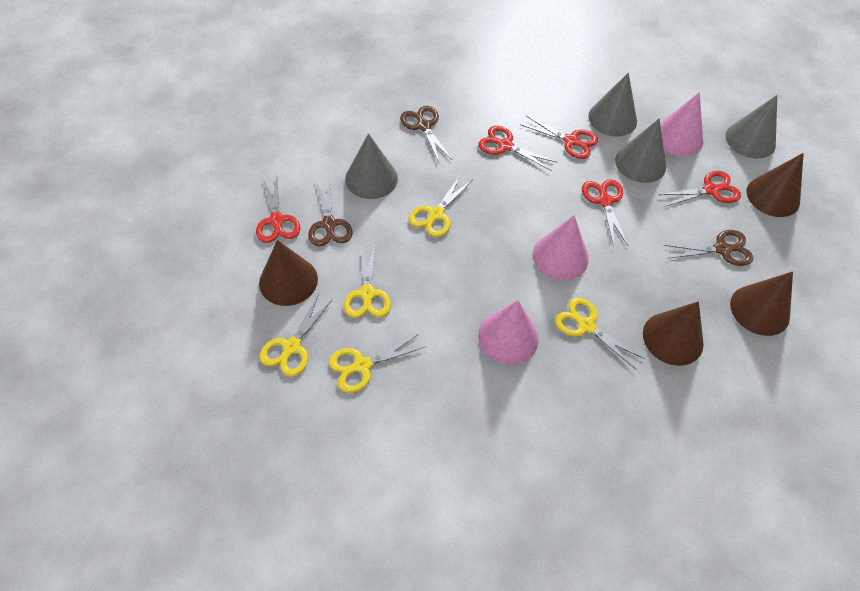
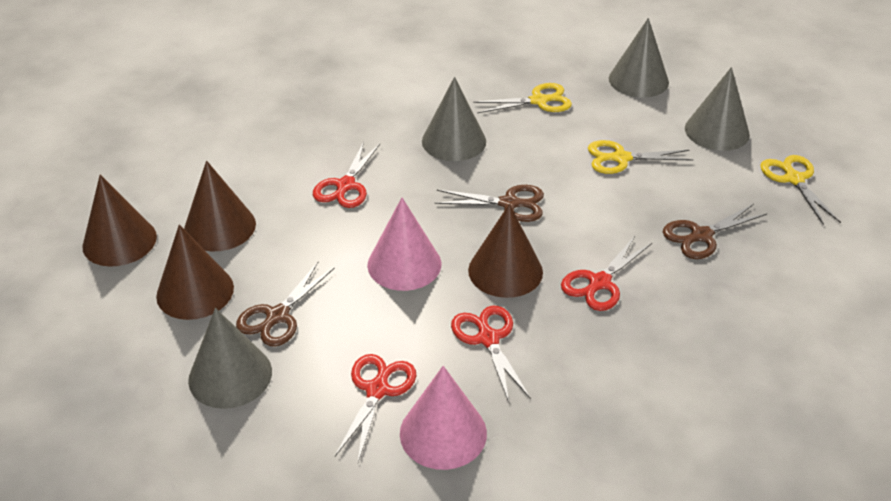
pink cone: 3 -> 2
red scissors: 5 -> 4
yellow scissors: 5 -> 3

